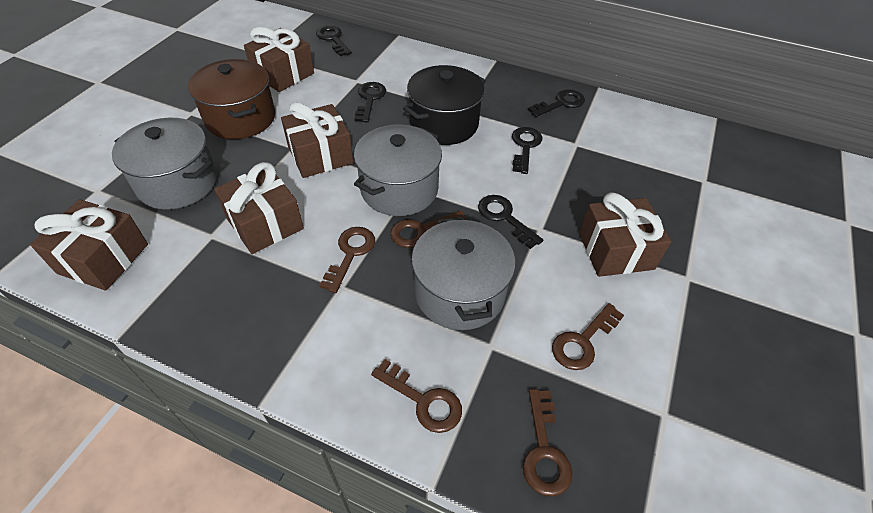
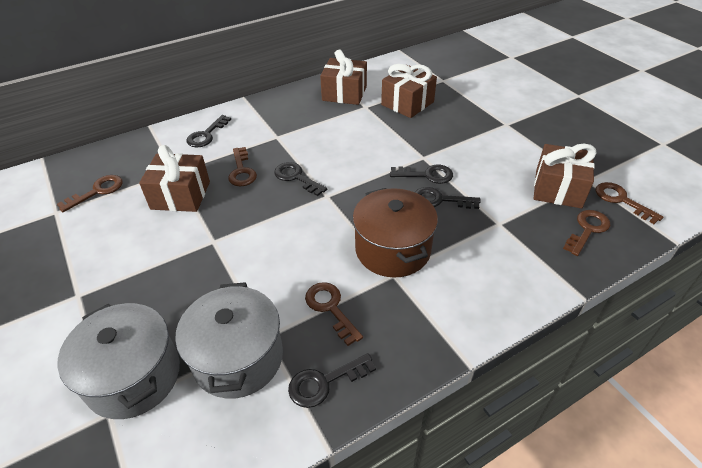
black pot: 1 -> 0
brown gift: 5 -> 4
grey pot: 3 -> 2

